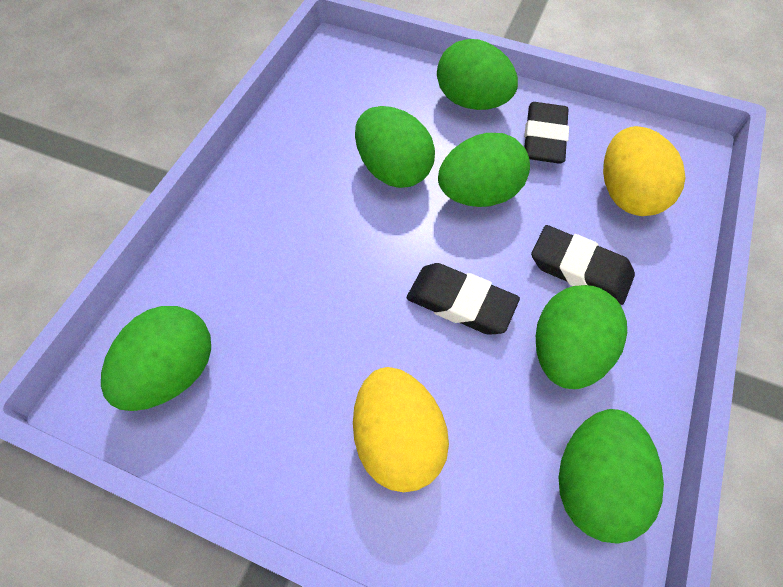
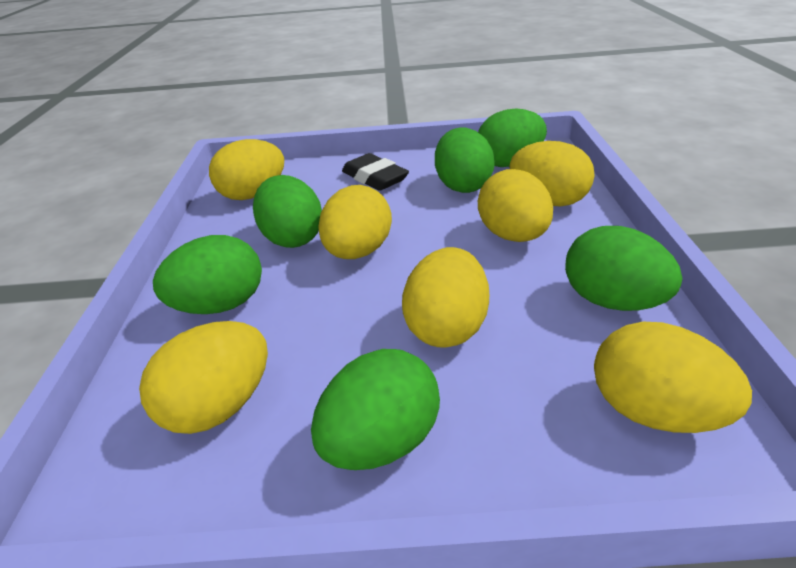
black eraser: 3 -> 1
yellow egg: 2 -> 7

